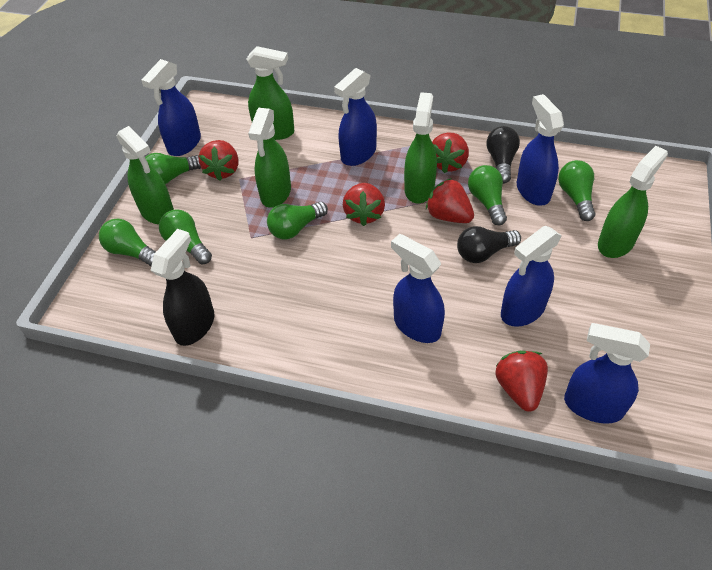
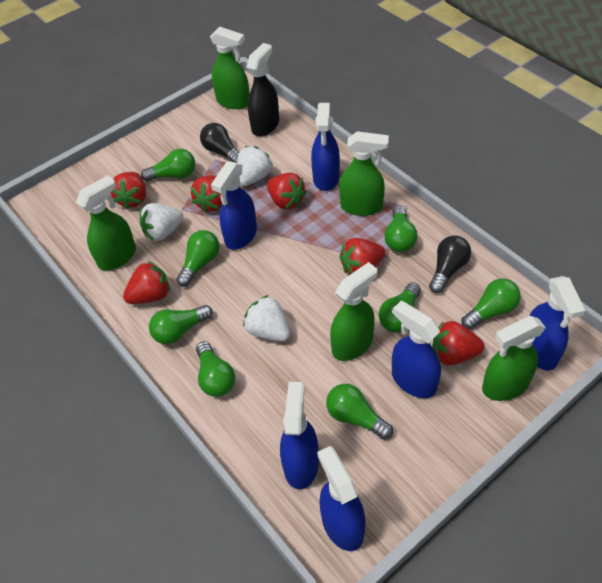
green light bulb: 6 -> 8
red strawberry: 5 -> 6
white strawberry: 0 -> 3

